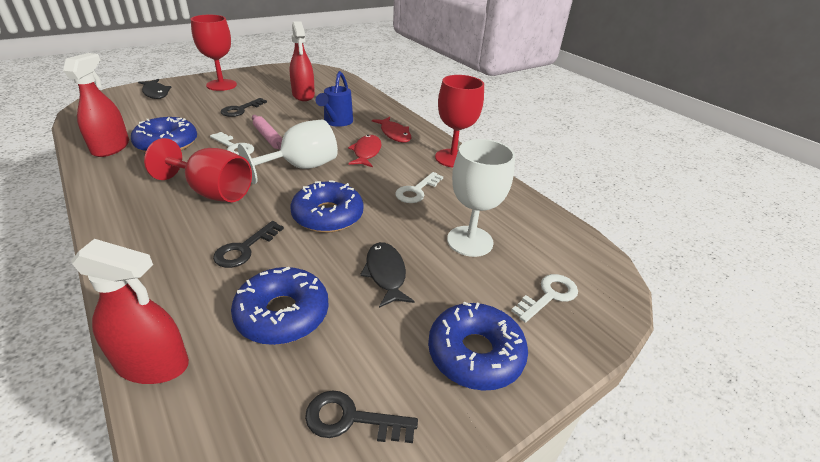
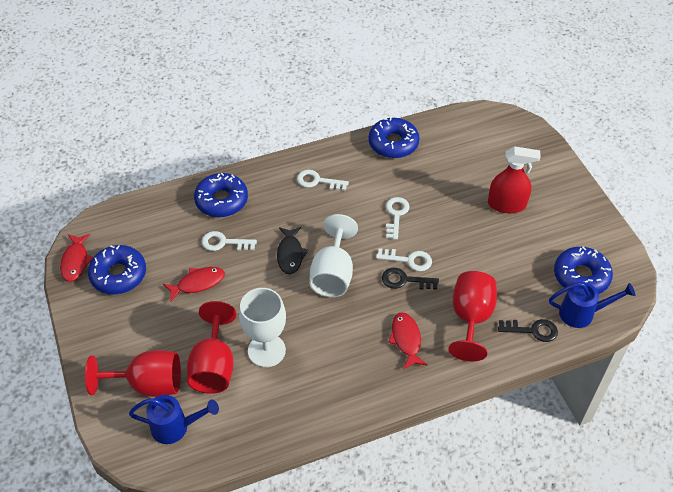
black fish: 2 -> 1
black key: 3 -> 2
blue watering can: 1 -> 2
pink rolling pin: 1 -> 0
red fish: 2 -> 3
red spray bottle: 3 -> 1
white key: 3 -> 4

